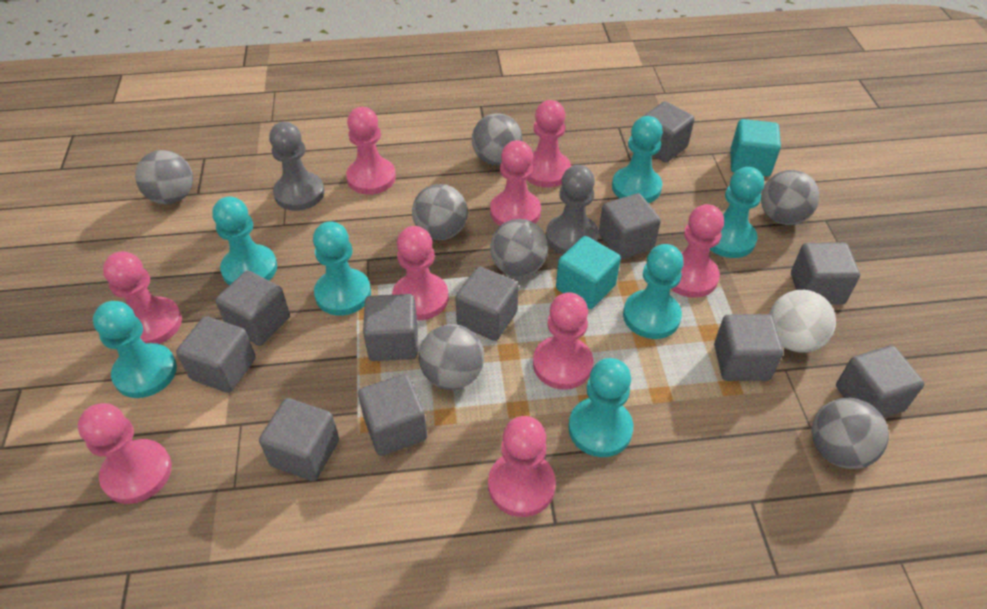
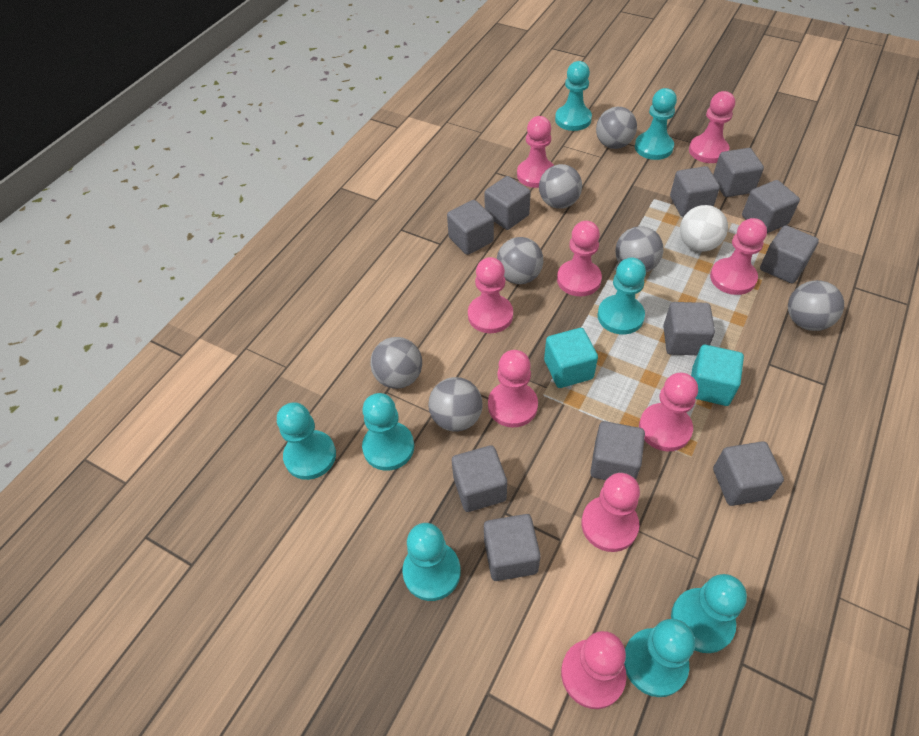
grey pawn: 2 -> 0
turquoise pawn: 7 -> 8

